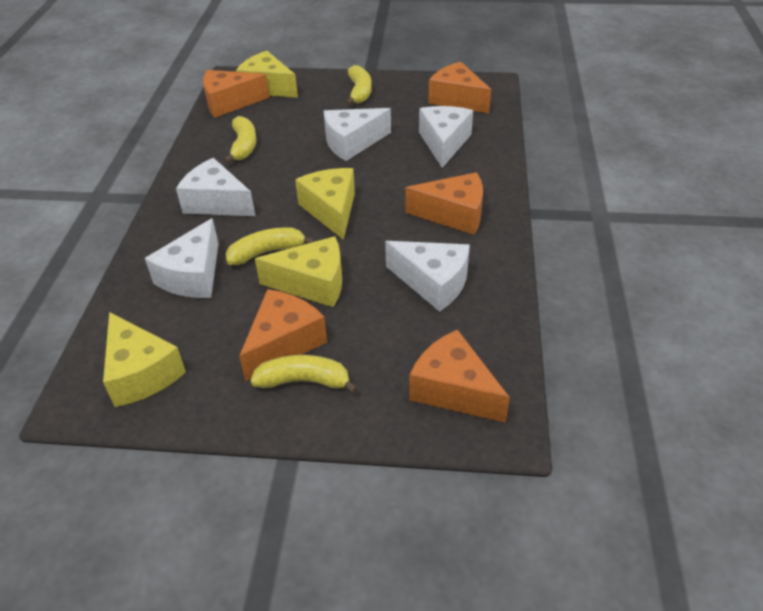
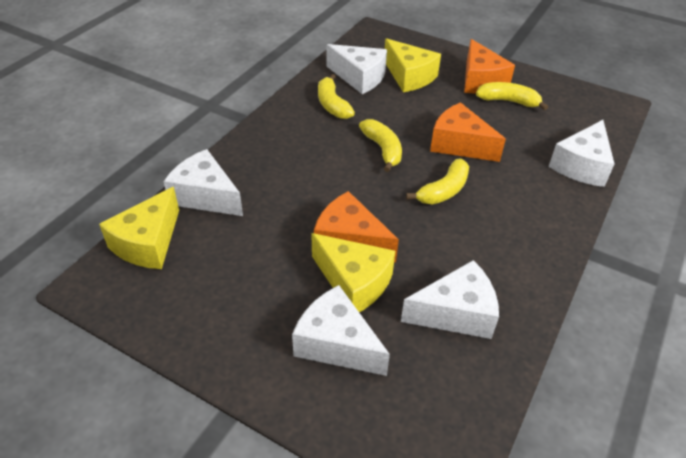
orange cheese: 5 -> 3
yellow cheese: 4 -> 3

